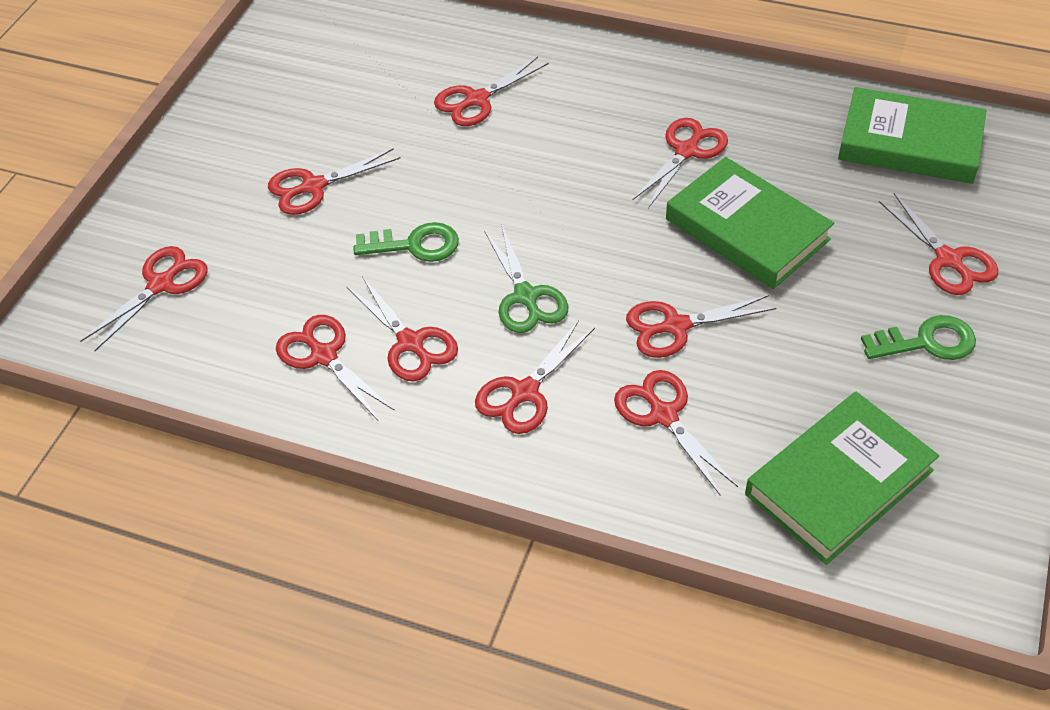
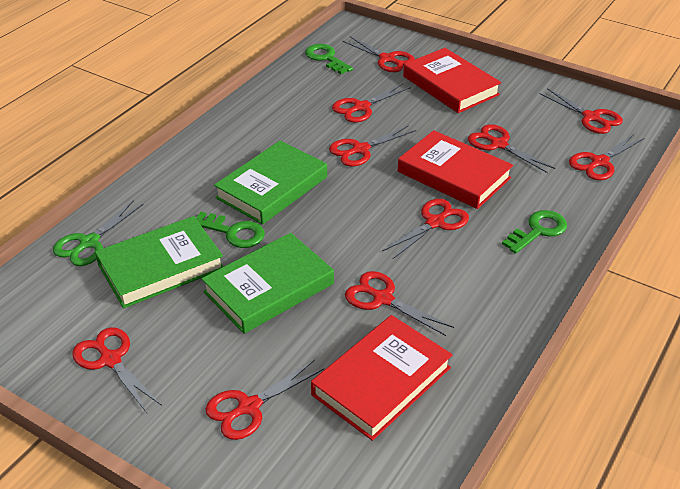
green key: 2 -> 3
red book: 0 -> 3

